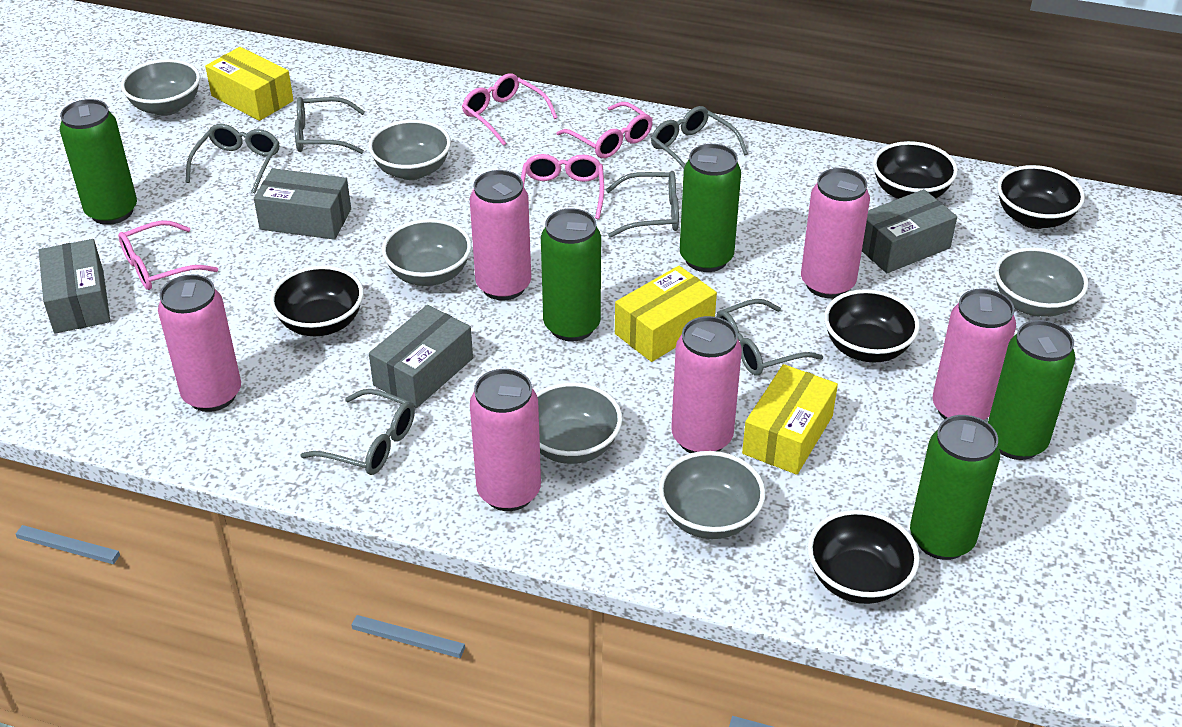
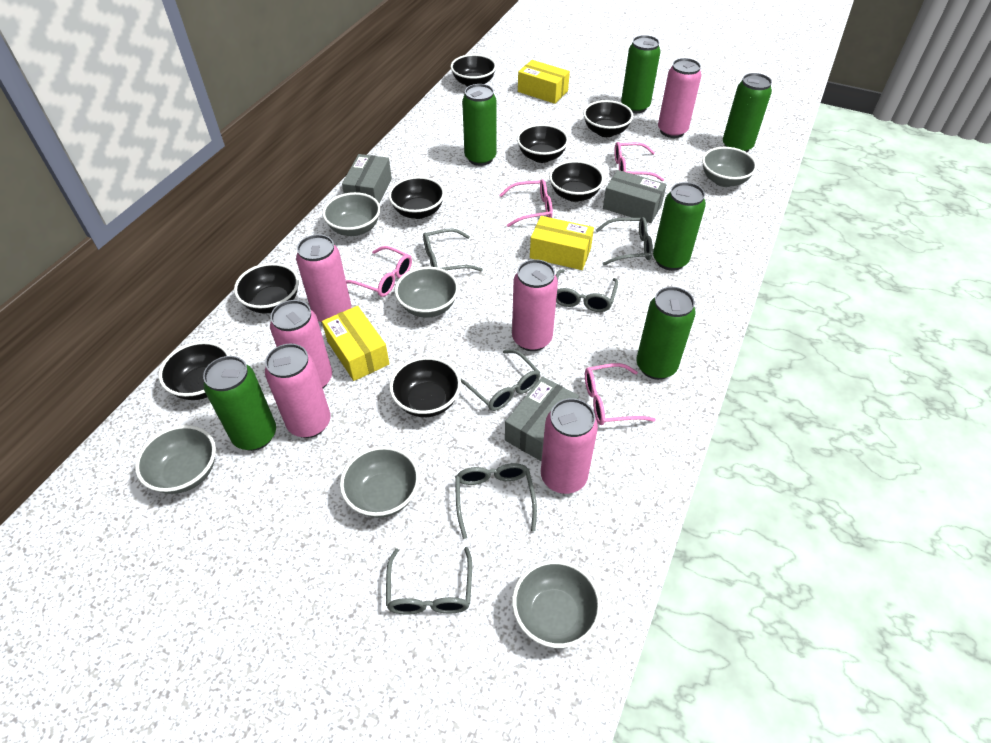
black bowl: 5 -> 8
green can: 5 -> 6
grey box: 4 -> 3

